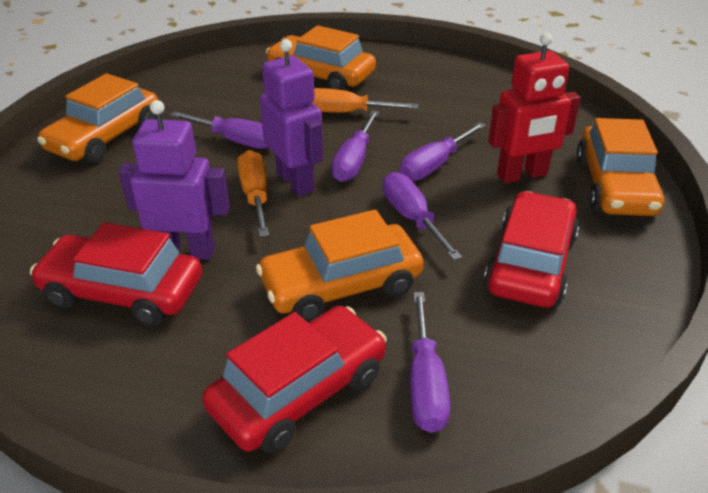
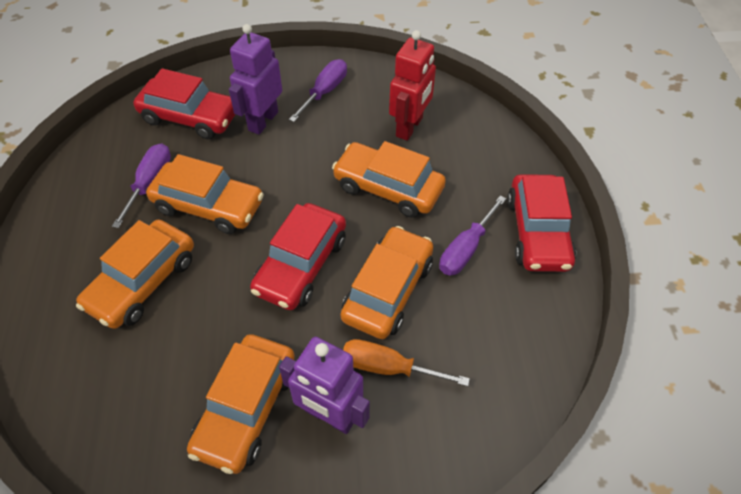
orange car: 4 -> 5
orange screwdriver: 2 -> 1
purple screwdriver: 5 -> 3

